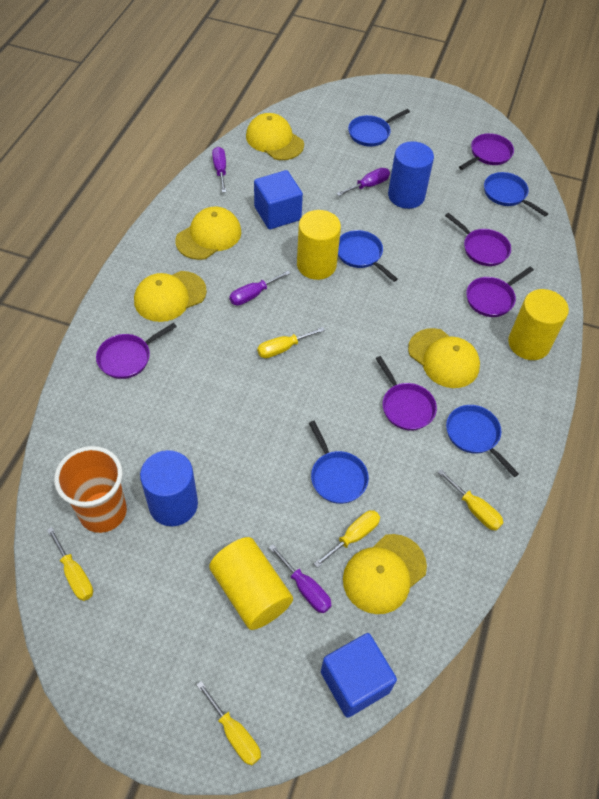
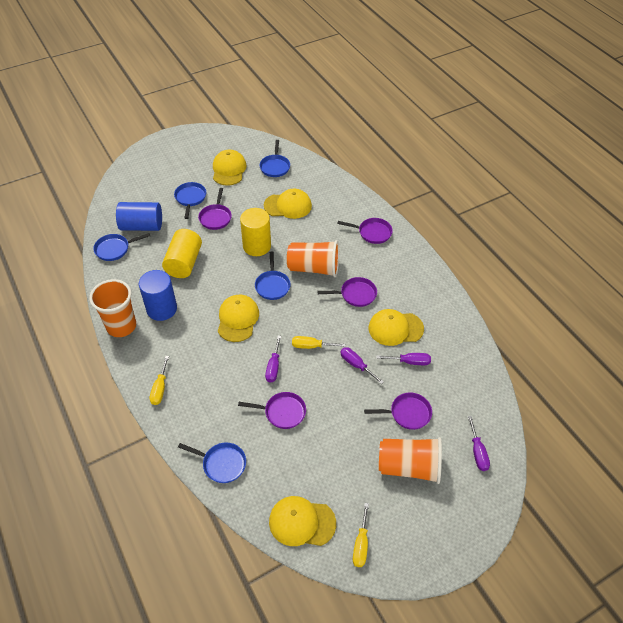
blue cube: 2 -> 0
orange cup: 1 -> 3
yellow cylinder: 3 -> 2
yellow screwdriver: 5 -> 3

